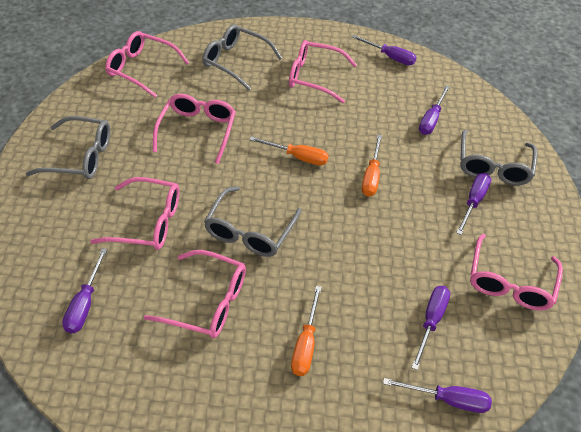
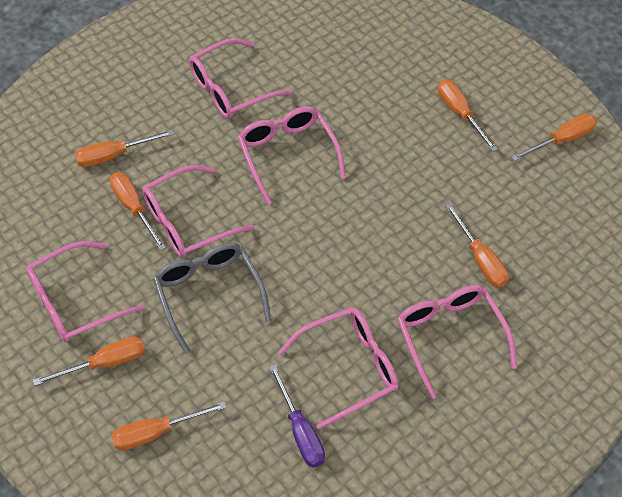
grey glasses: 4 -> 1
orange screwdriver: 3 -> 7
purple screwdriver: 6 -> 1

